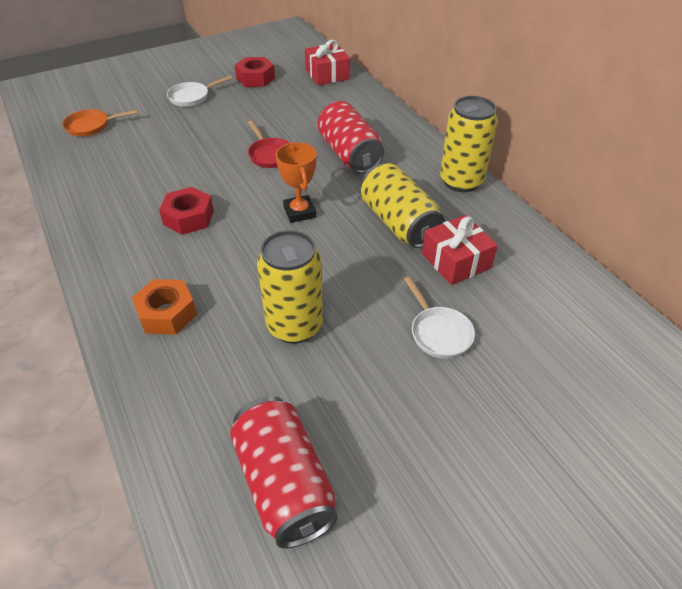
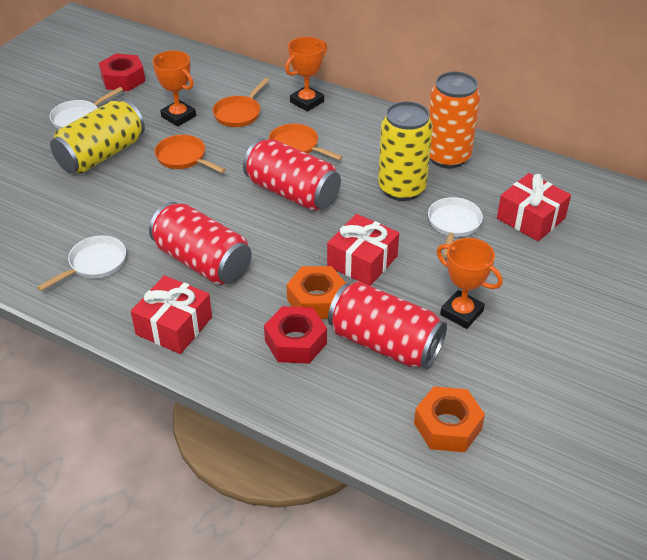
orange can: 0 -> 1
orange nut: 1 -> 2
orange pan: 1 -> 3
orange trophy: 1 -> 3
red can: 2 -> 3
red gift: 2 -> 3
red pan: 1 -> 0
white pan: 2 -> 3
yellow can: 3 -> 2

